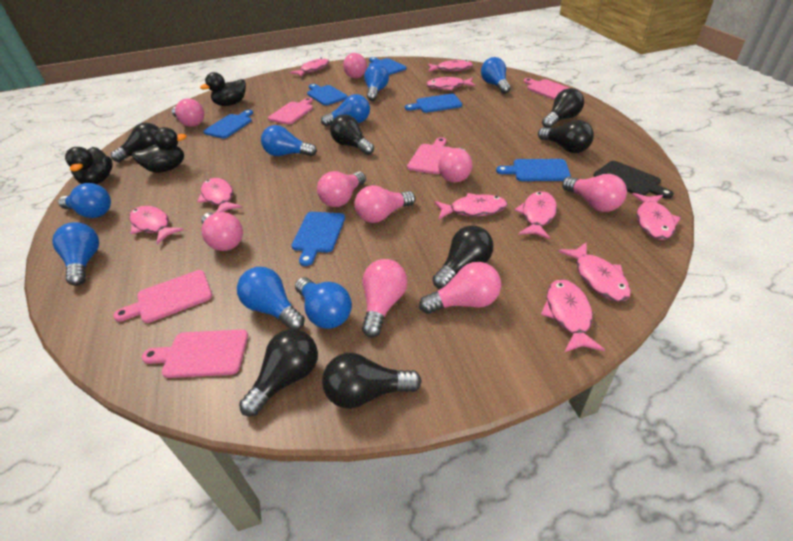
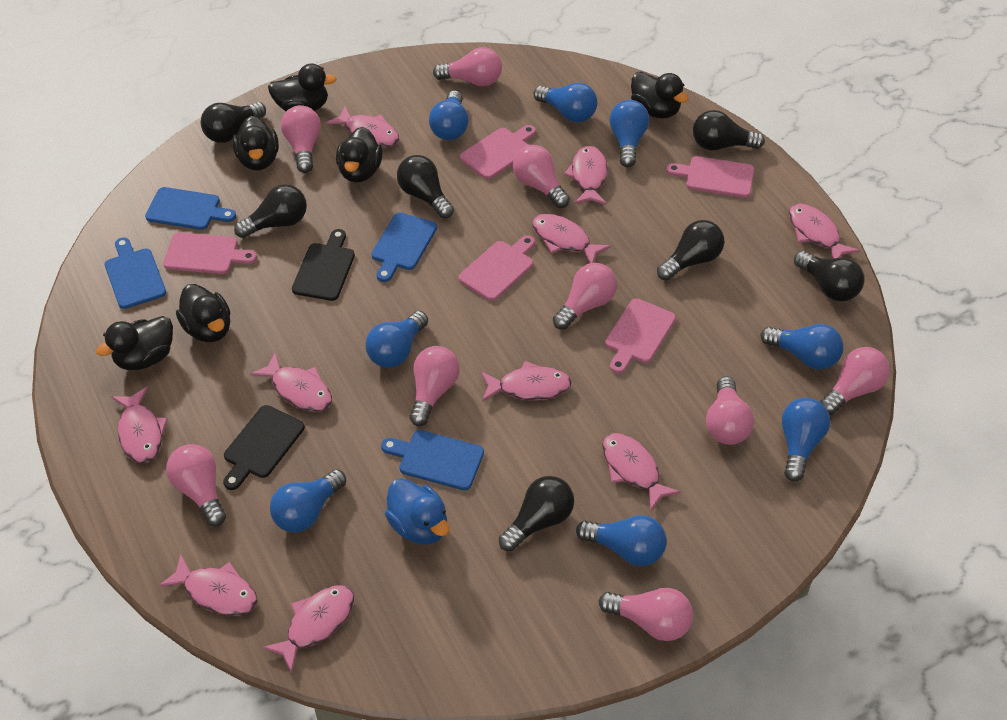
black cutting board: 1 -> 2
black duck: 3 -> 6
blue cutting board: 6 -> 4
blue duck: 0 -> 1

